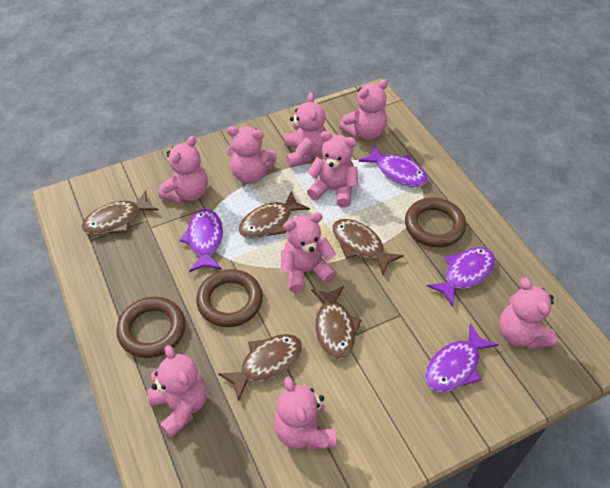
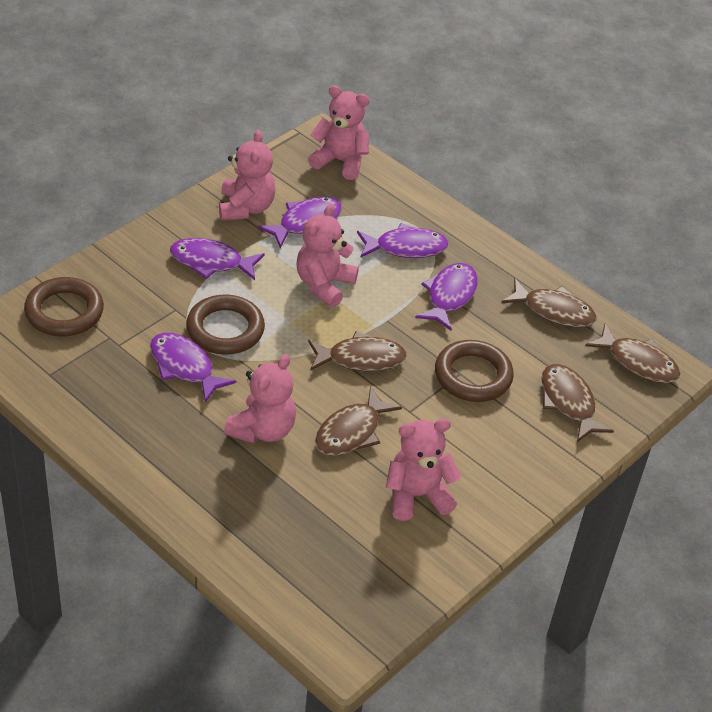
pink teddy bear: 9 -> 5
purple fish: 4 -> 5

